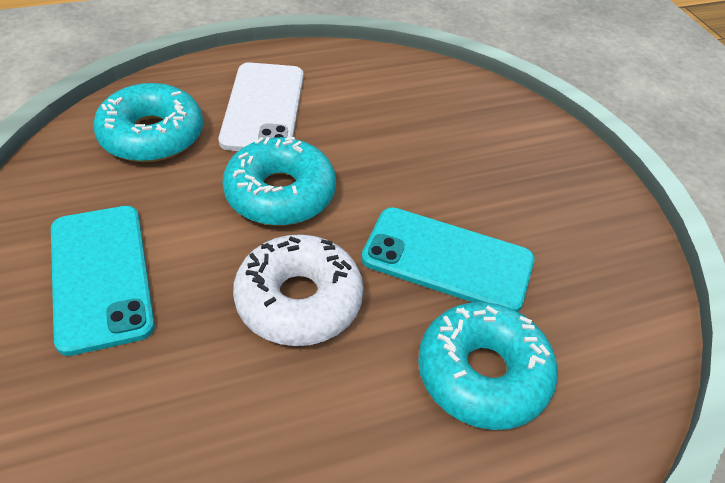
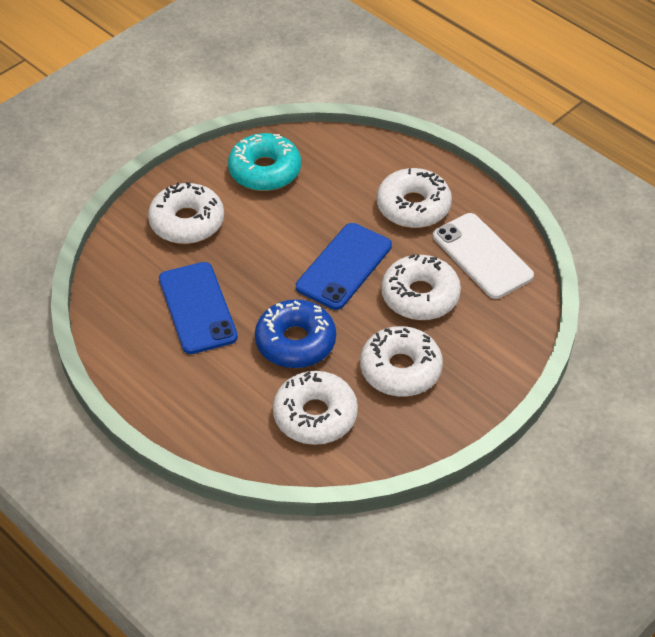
blue donut: 0 -> 1
blue phone: 0 -> 2
turquoise donut: 3 -> 1
turquoise phone: 2 -> 0
white donut: 1 -> 5

